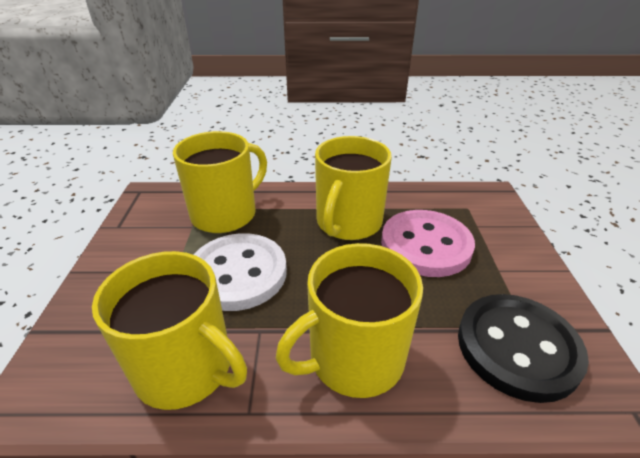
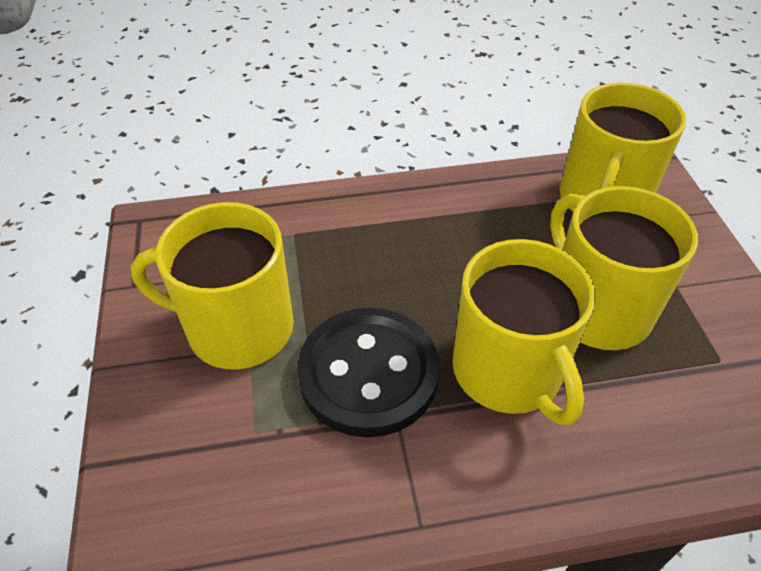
pink button: 1 -> 0
white button: 1 -> 0

